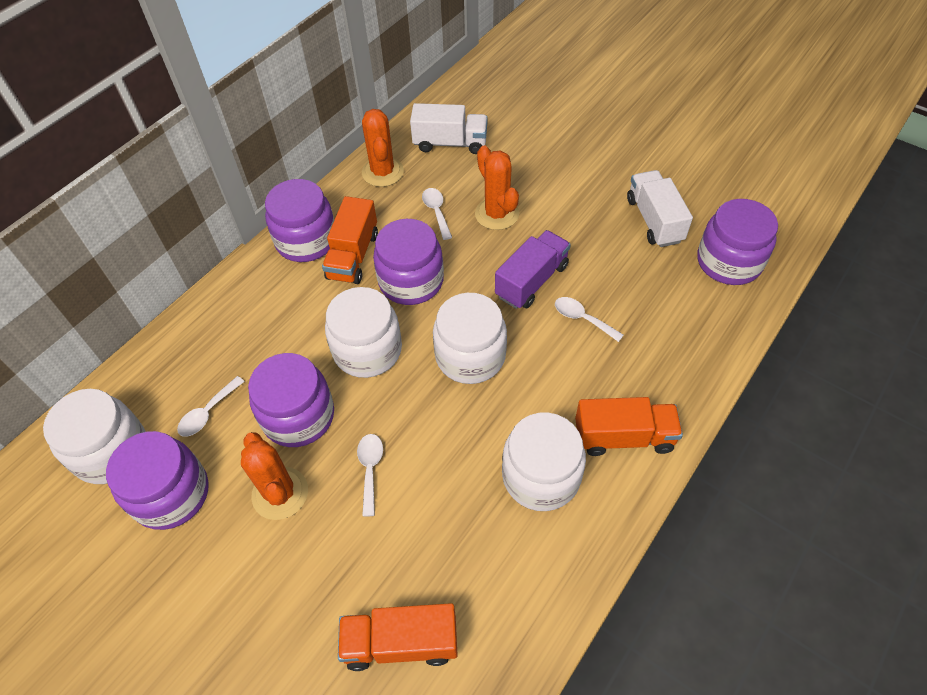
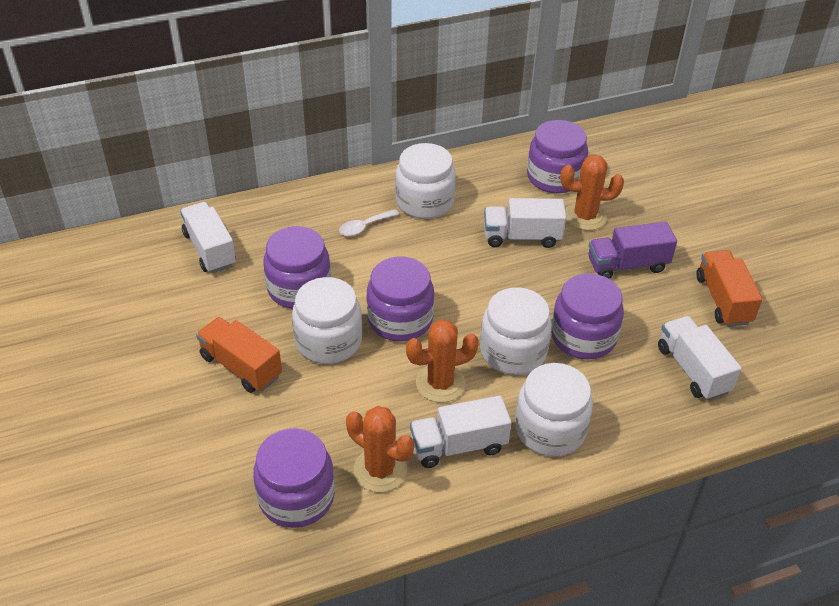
orange truck: 3 -> 2
white spoon: 4 -> 1
white truck: 2 -> 4

